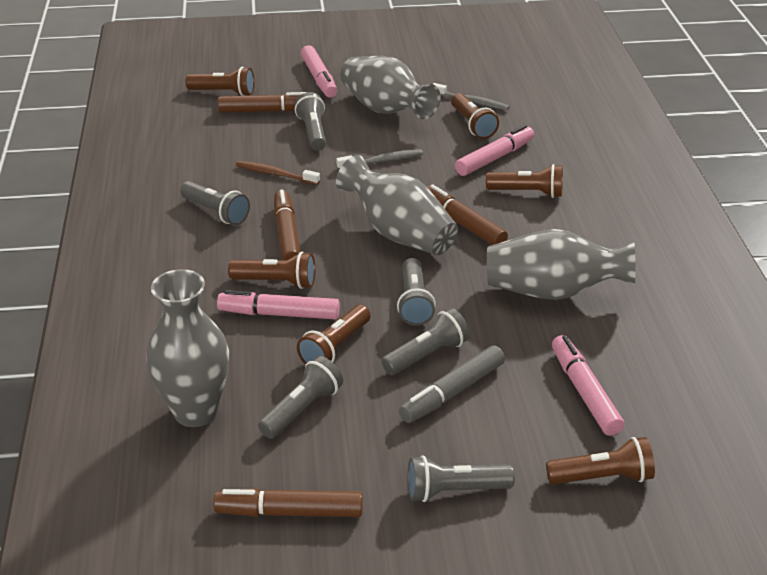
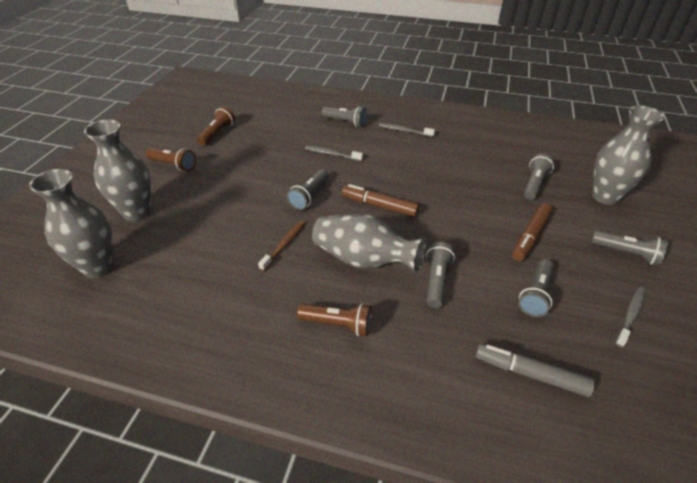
brown flashlight: 6 -> 3
brown marker: 4 -> 2
grey toothbrush: 2 -> 3
pink marker: 4 -> 0

